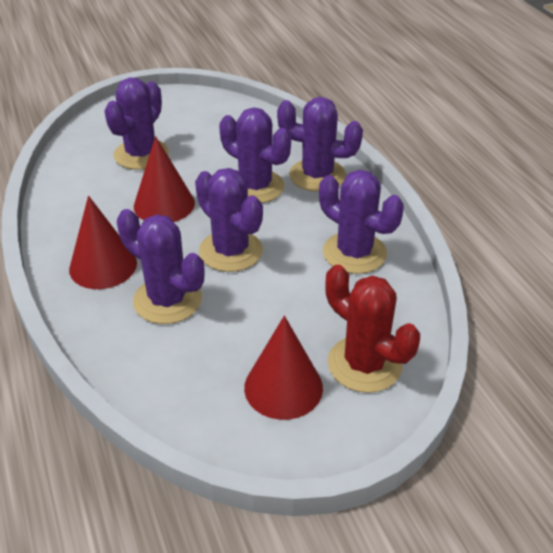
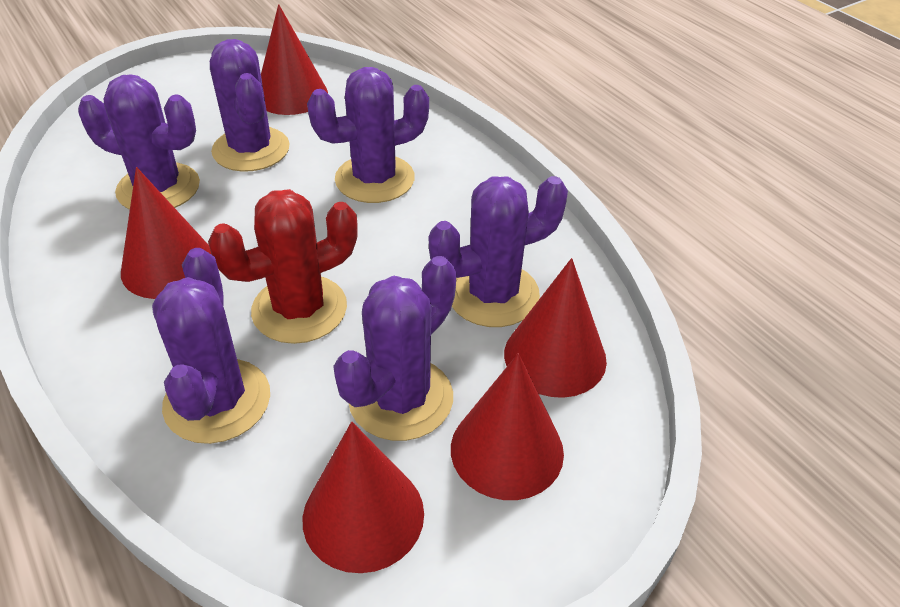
red cone: 3 -> 5

